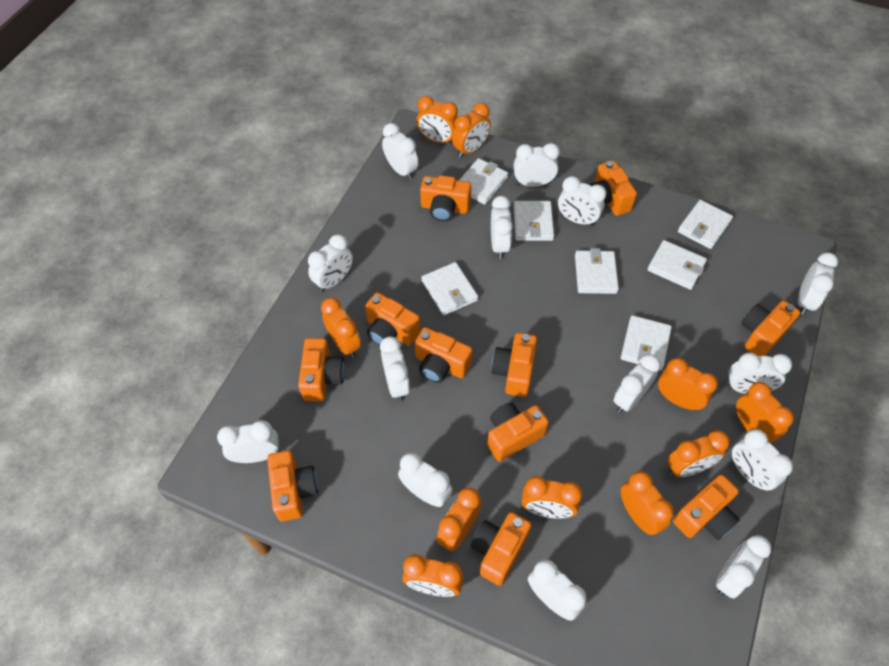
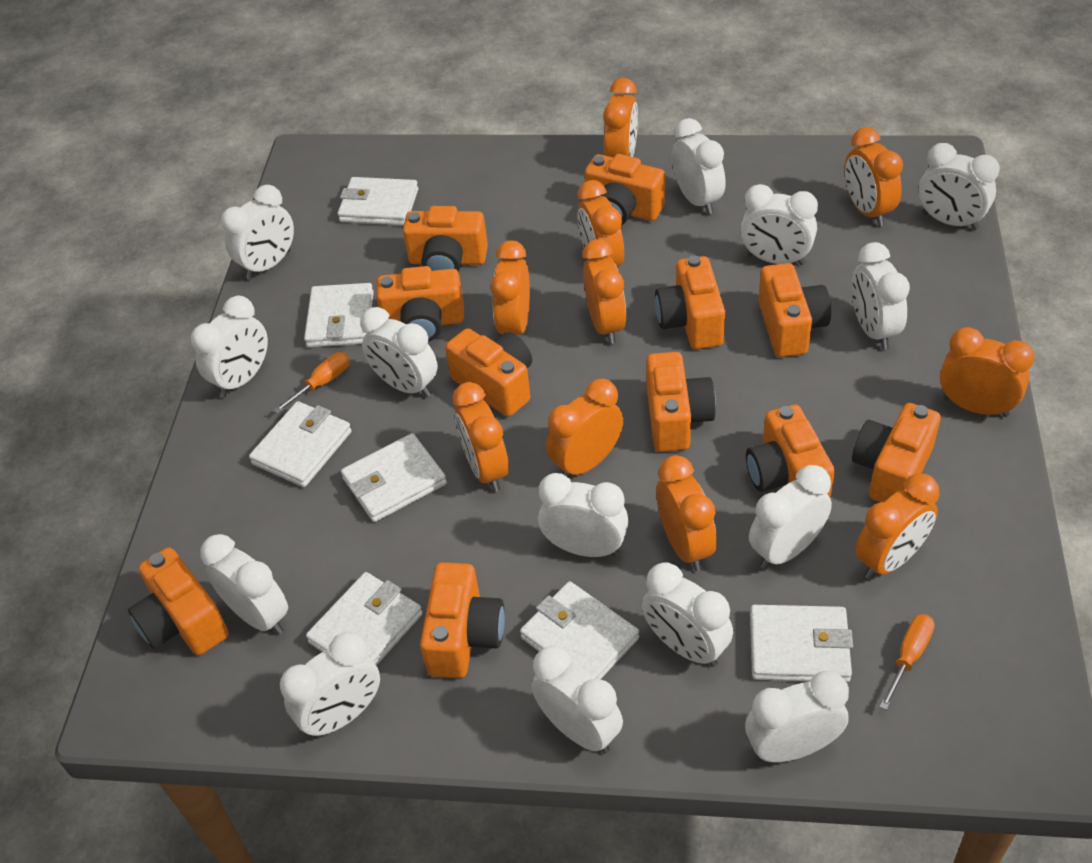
orange screwdriver: 0 -> 2

